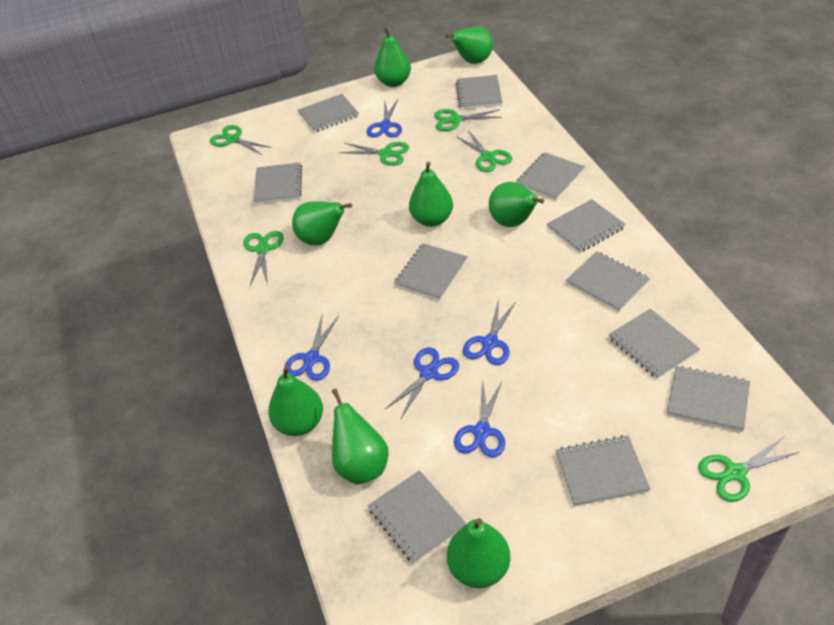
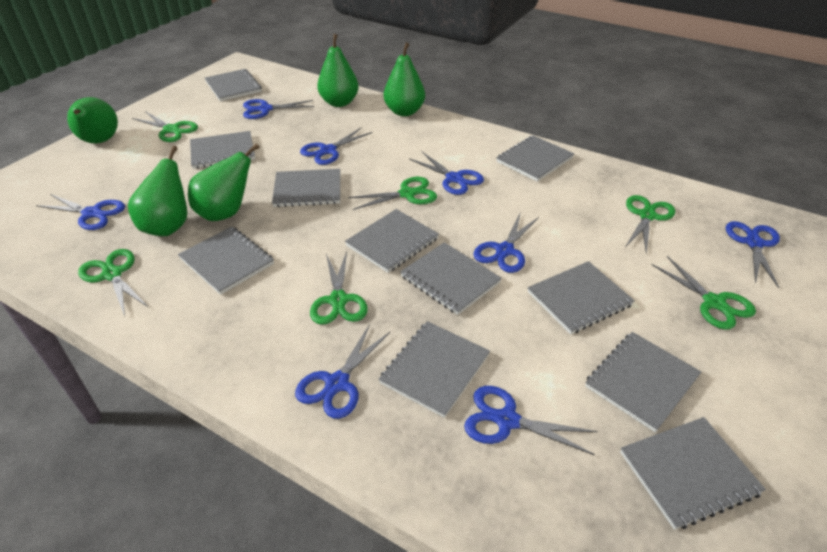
blue scissors: 5 -> 8
green pear: 8 -> 5

